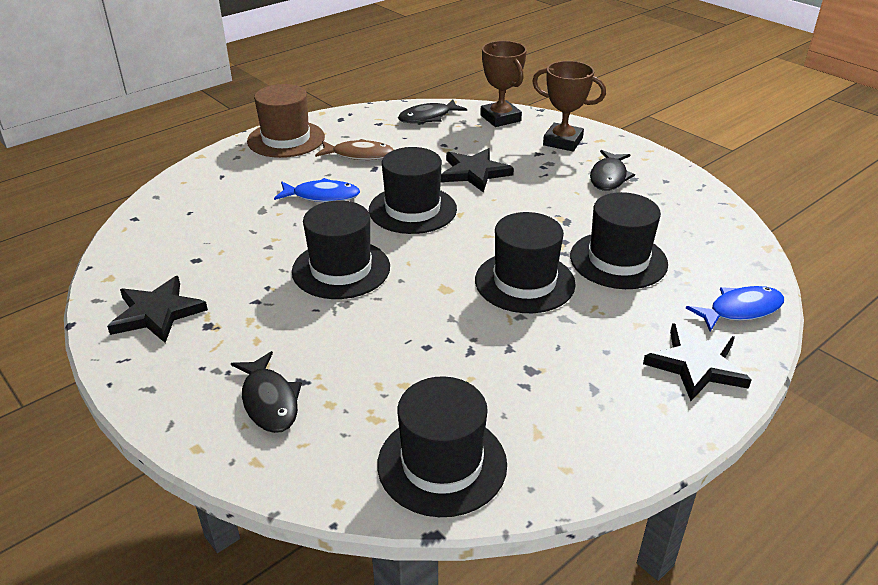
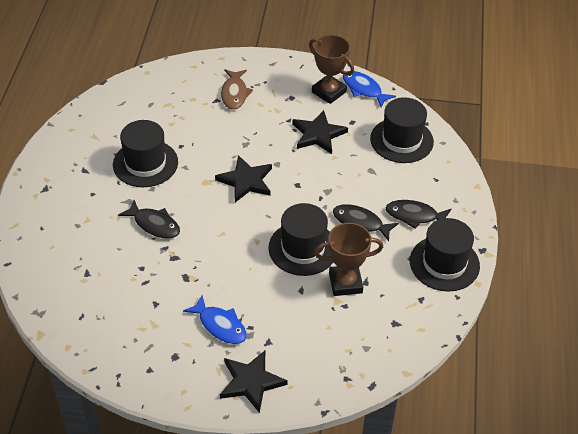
black hat: 5 -> 4
brown hat: 1 -> 0

